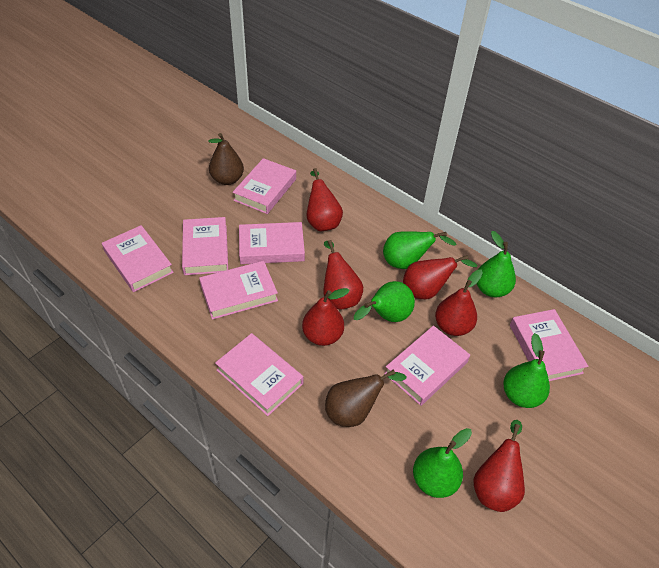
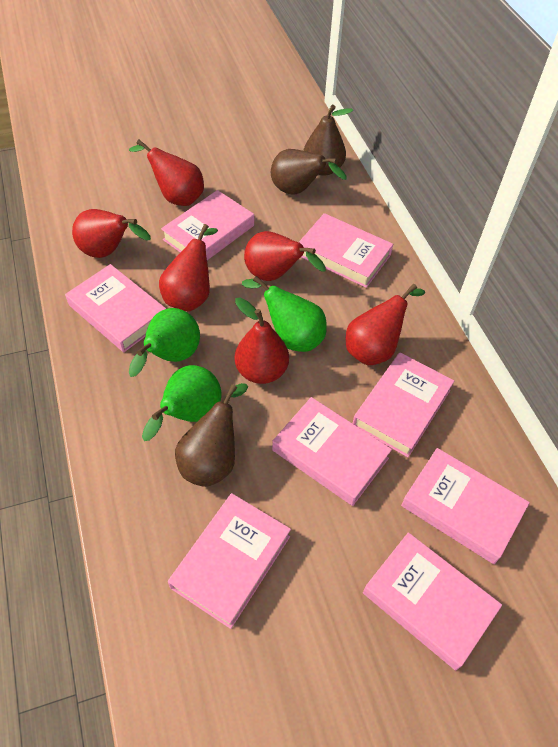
brown pear: 2 -> 3
green pear: 5 -> 3

